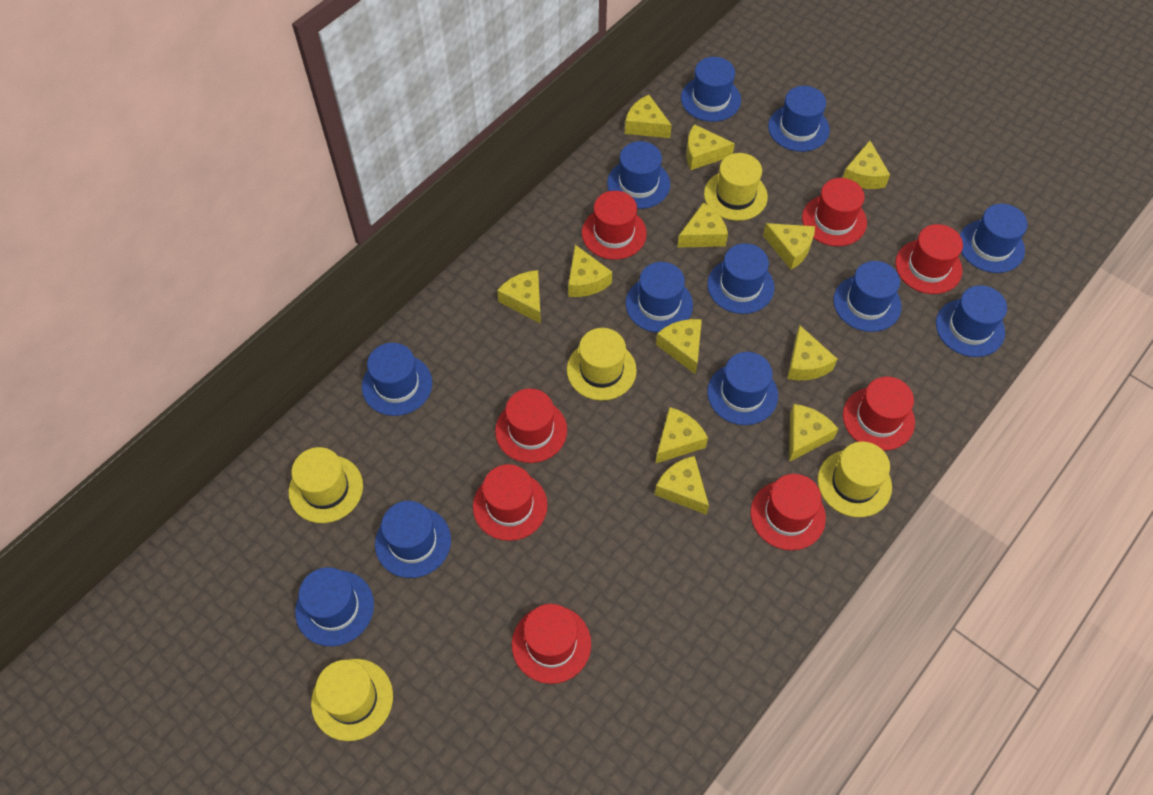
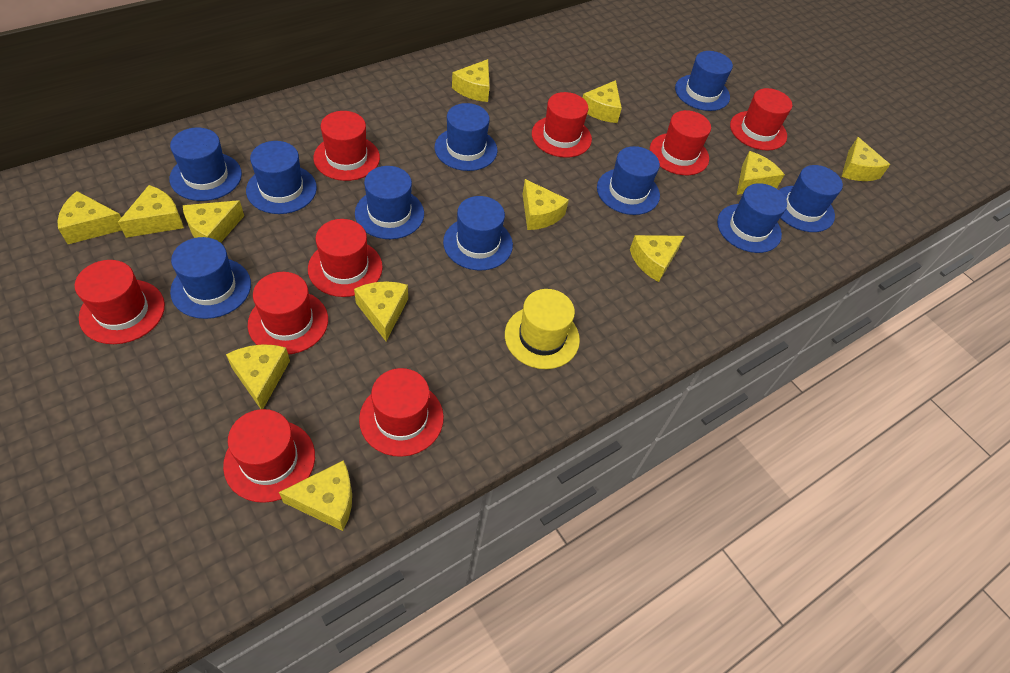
blue hat: 12 -> 10
red hat: 8 -> 9
yellow hat: 5 -> 1

